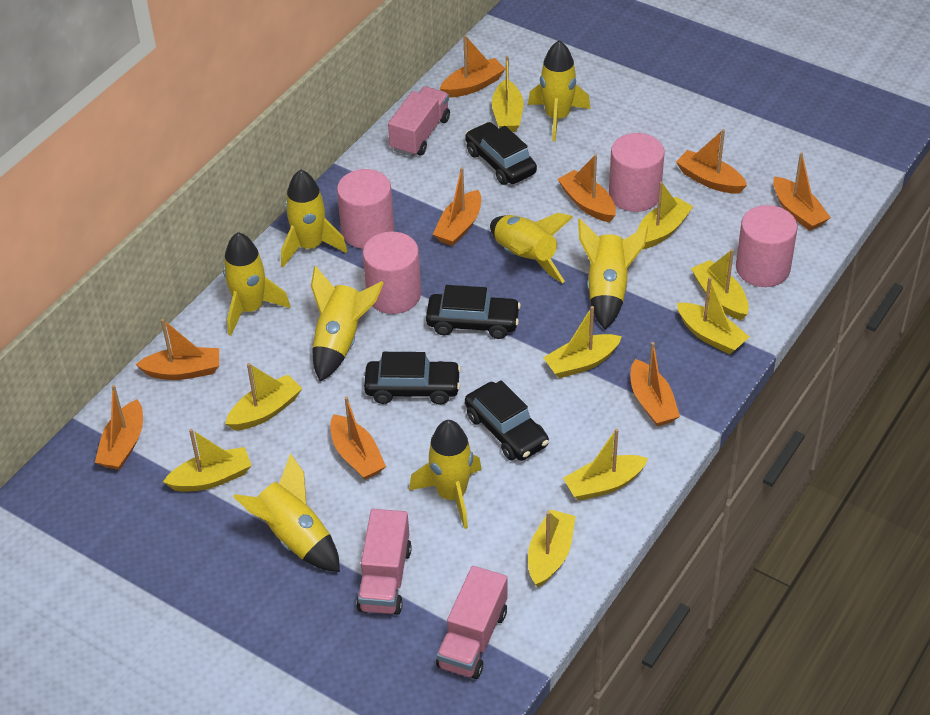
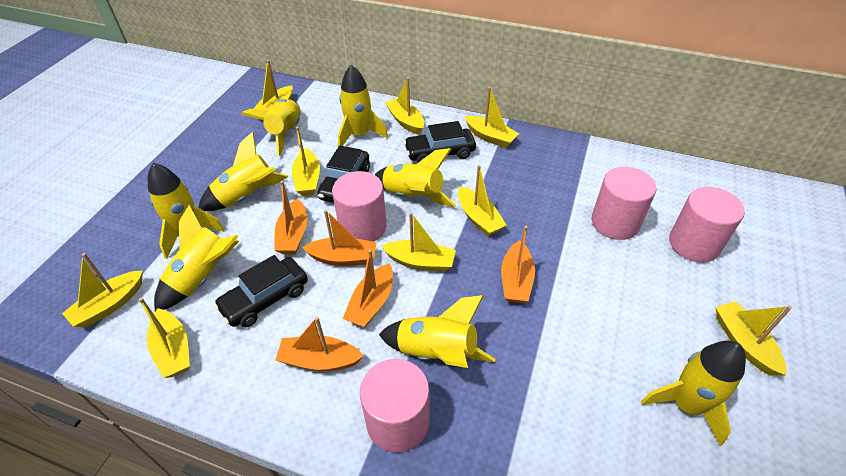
black car: 4 -> 3
orange boat: 9 -> 5
pink truck: 3 -> 0

